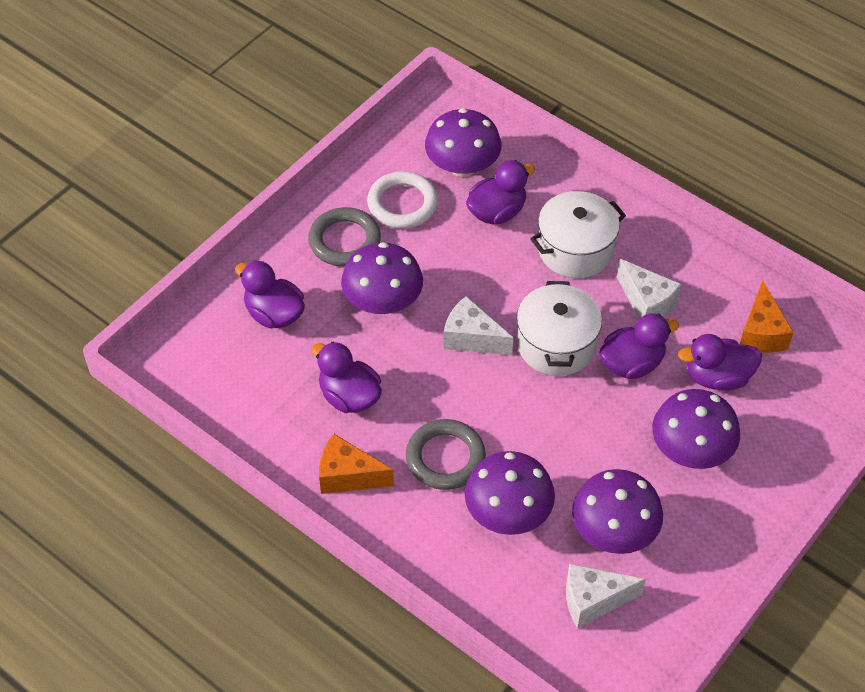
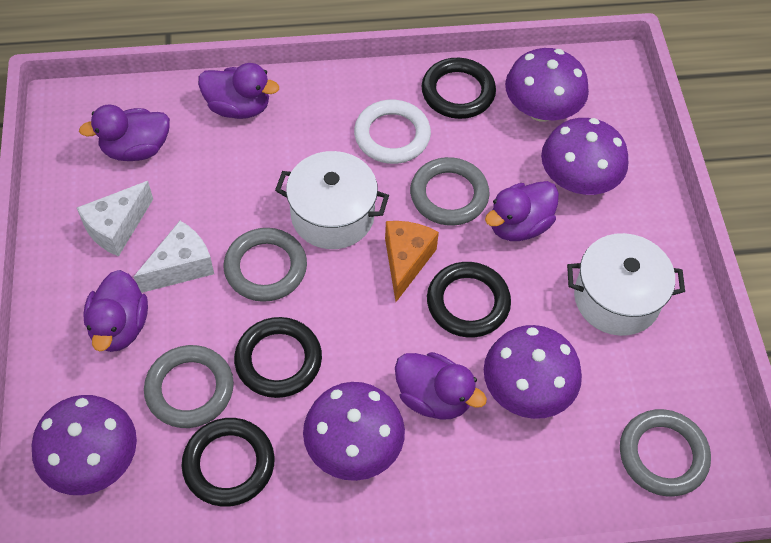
black ring: 0 -> 4
grey ring: 2 -> 4
orange cheese: 2 -> 1
white cheese: 3 -> 2

